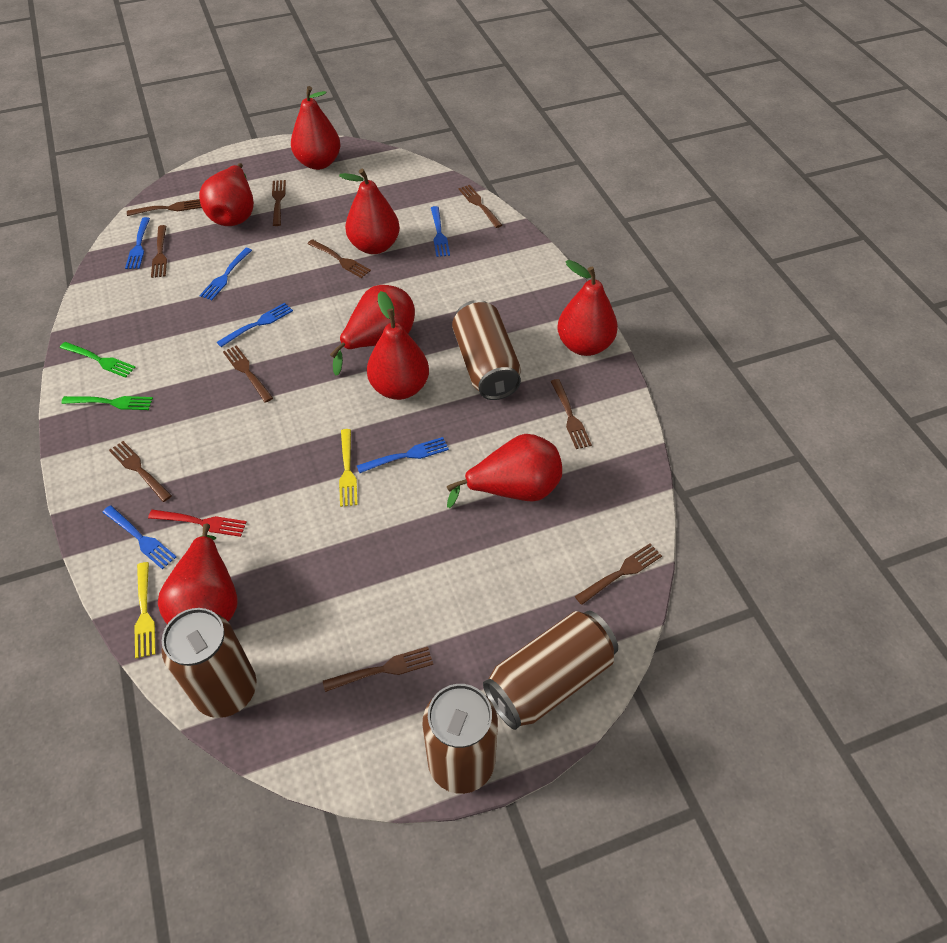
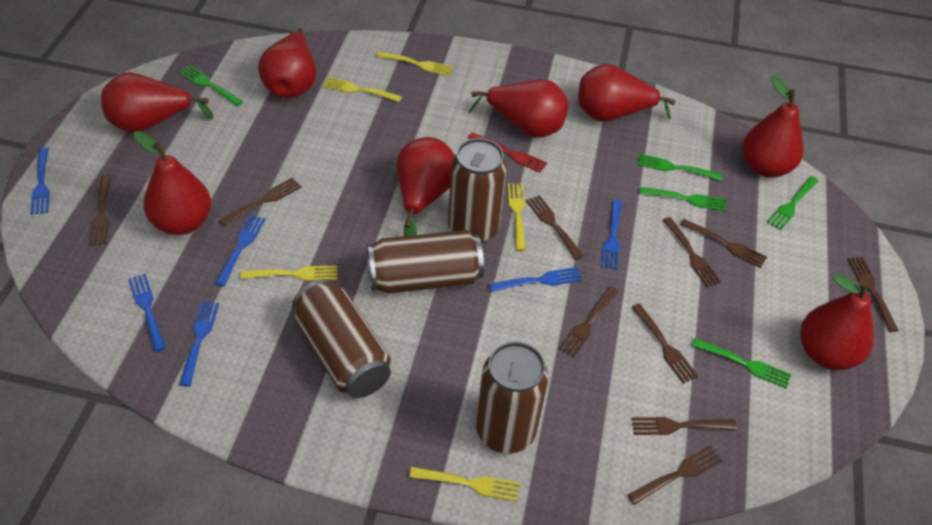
green fork: 2 -> 5
yellow fork: 2 -> 5

